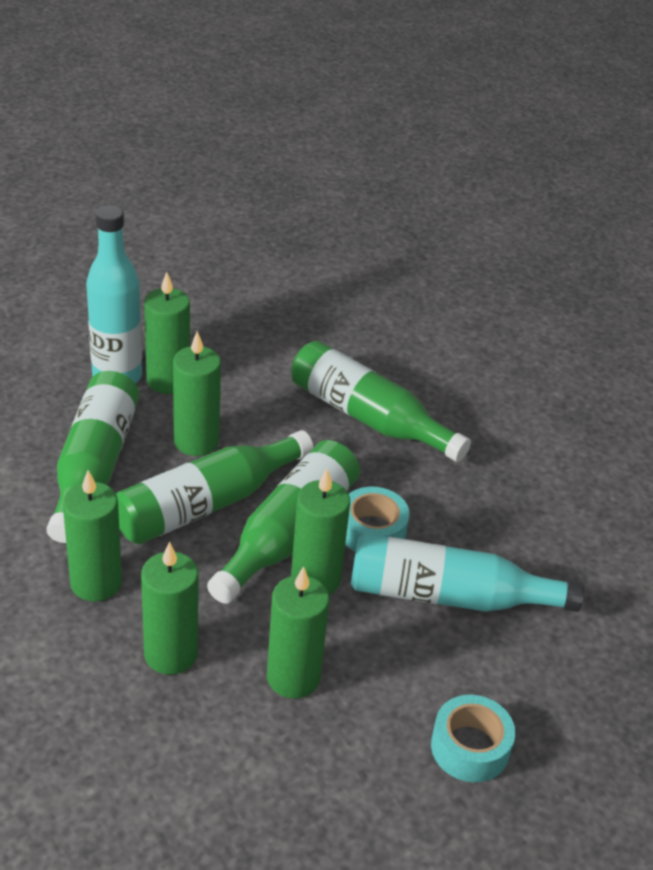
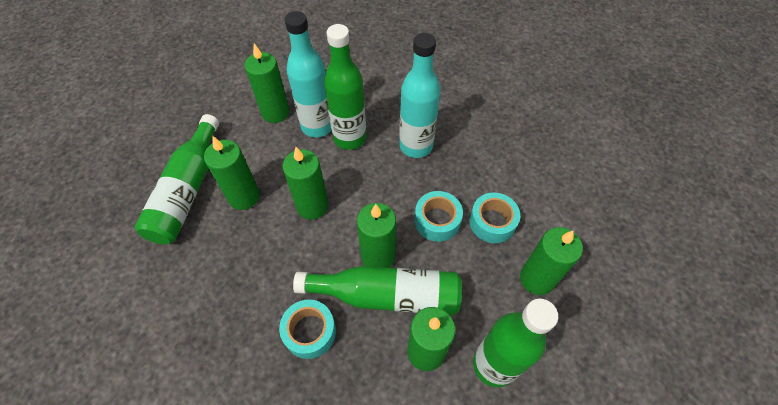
turquoise tape: 2 -> 3

